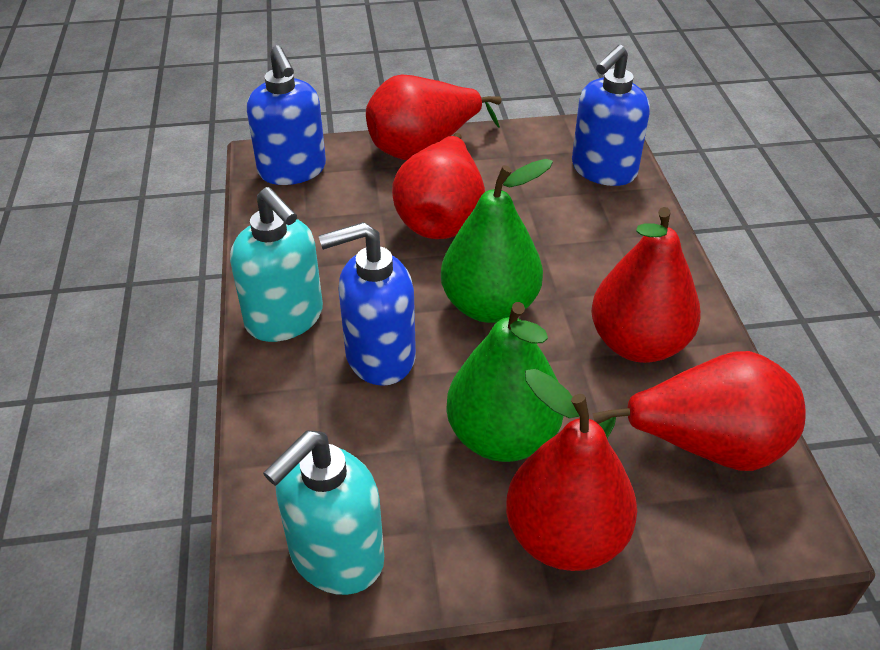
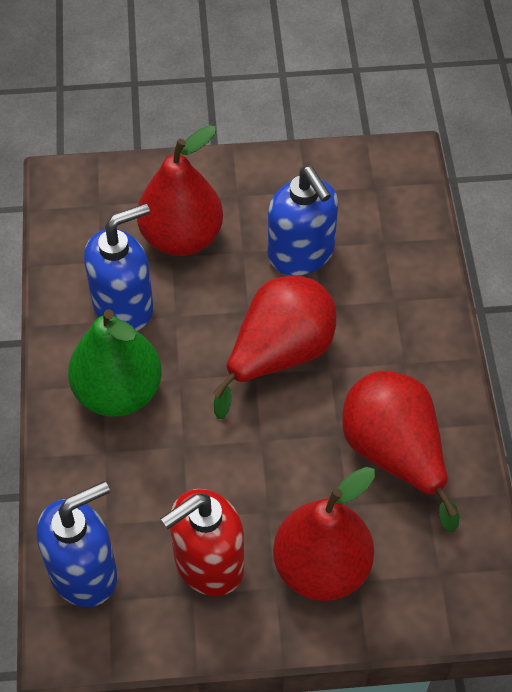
green pear: 2 -> 1
red pear: 5 -> 4
red soap dispenser: 0 -> 1
turquoise soap dispenser: 2 -> 0

